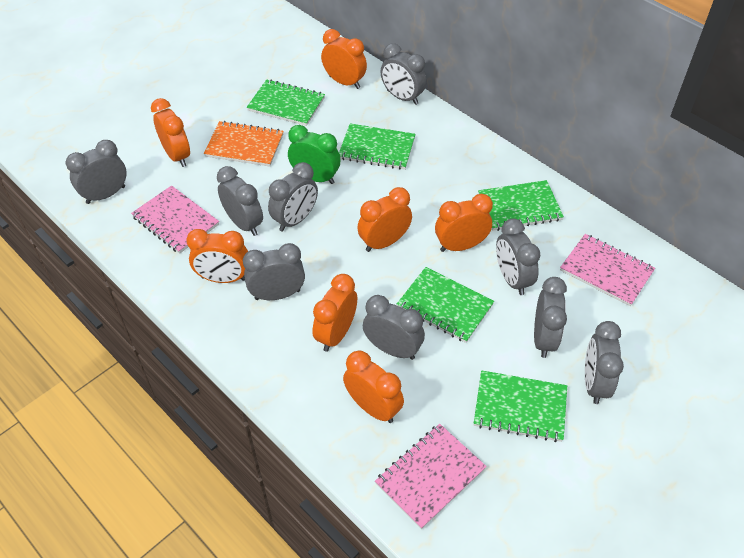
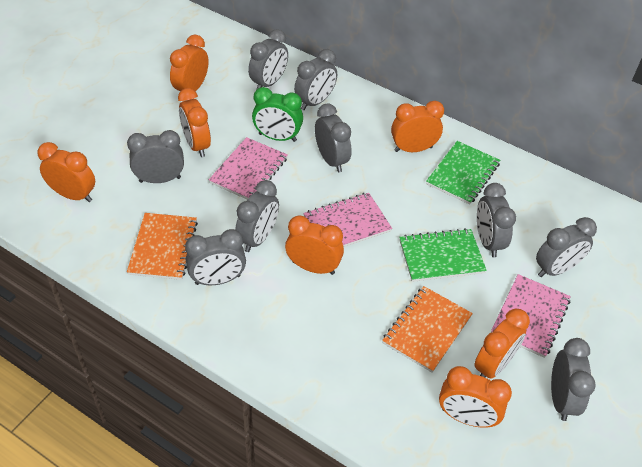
green notebook: 5 -> 2
orange notebook: 1 -> 2

